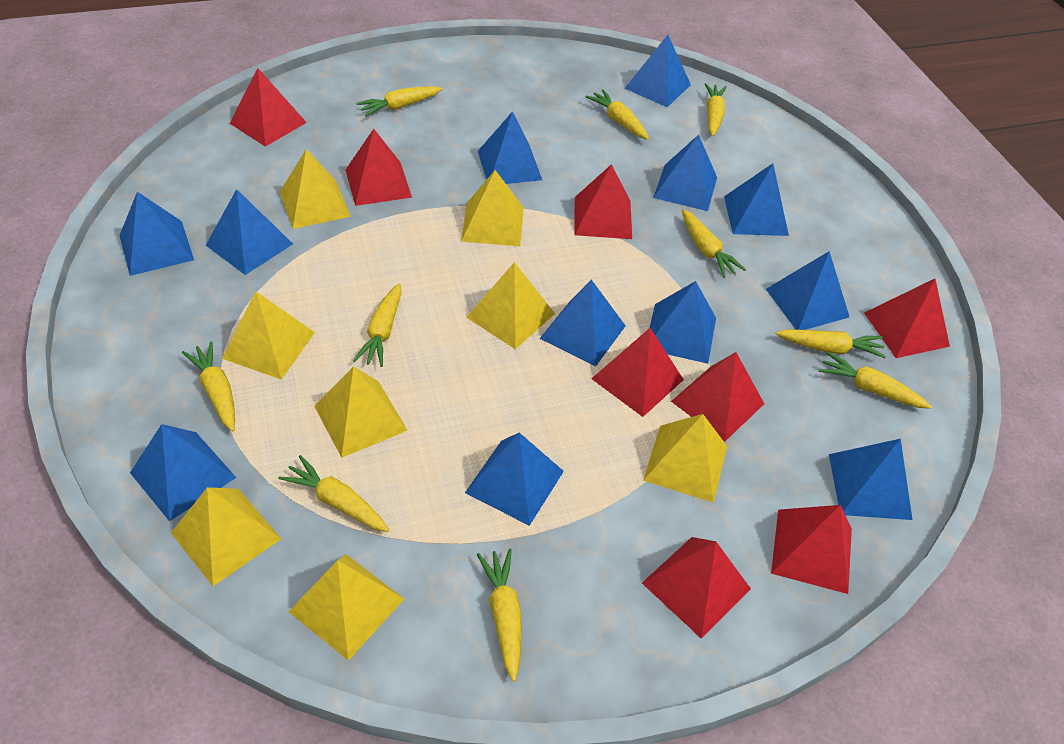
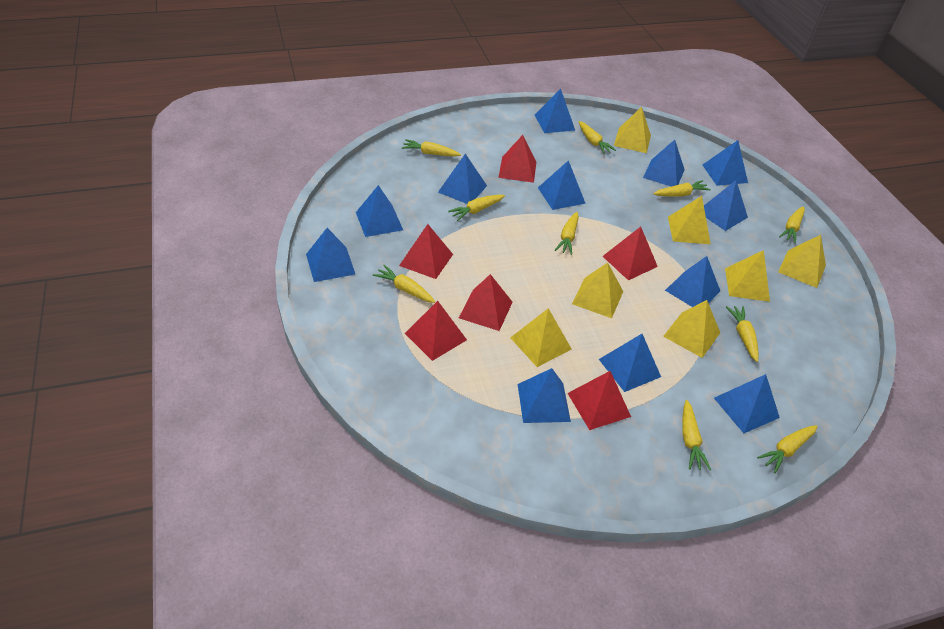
red pyramid: 8 -> 6
yellow pyramid: 8 -> 7

